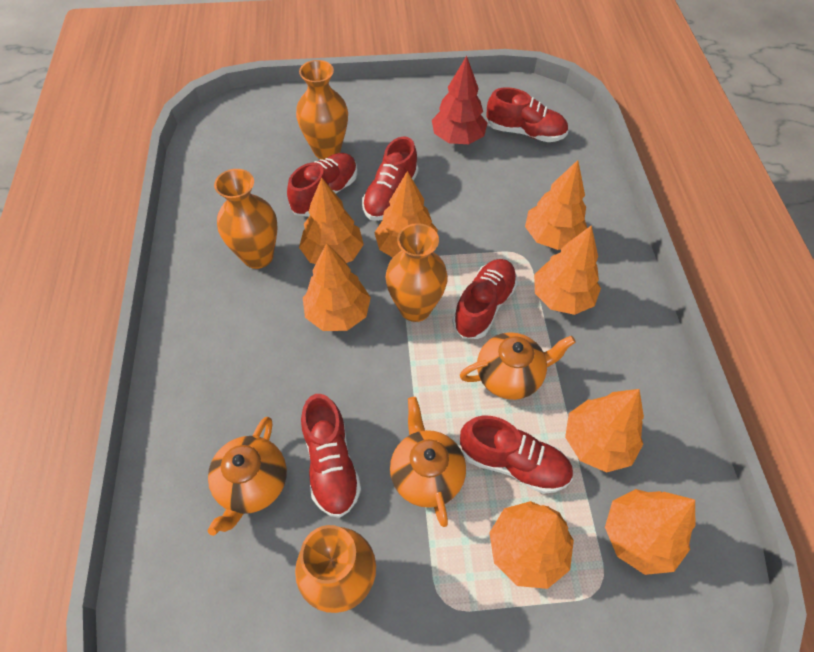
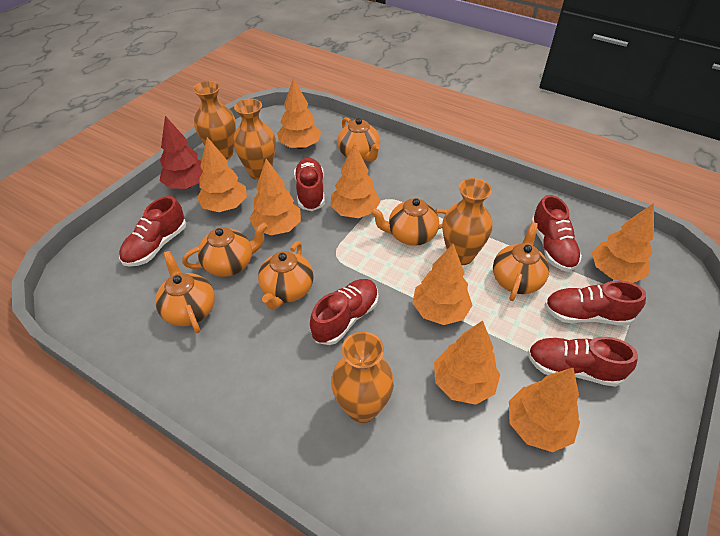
orange teapot: 3 -> 6

